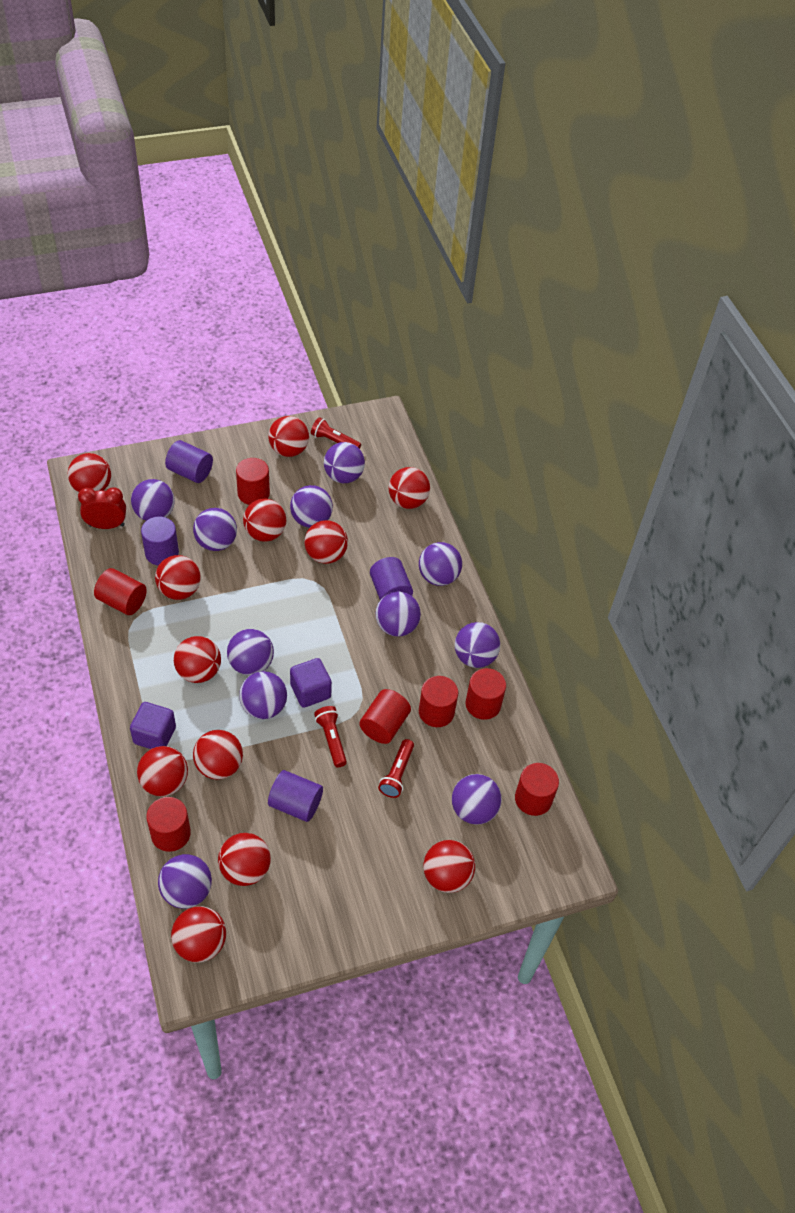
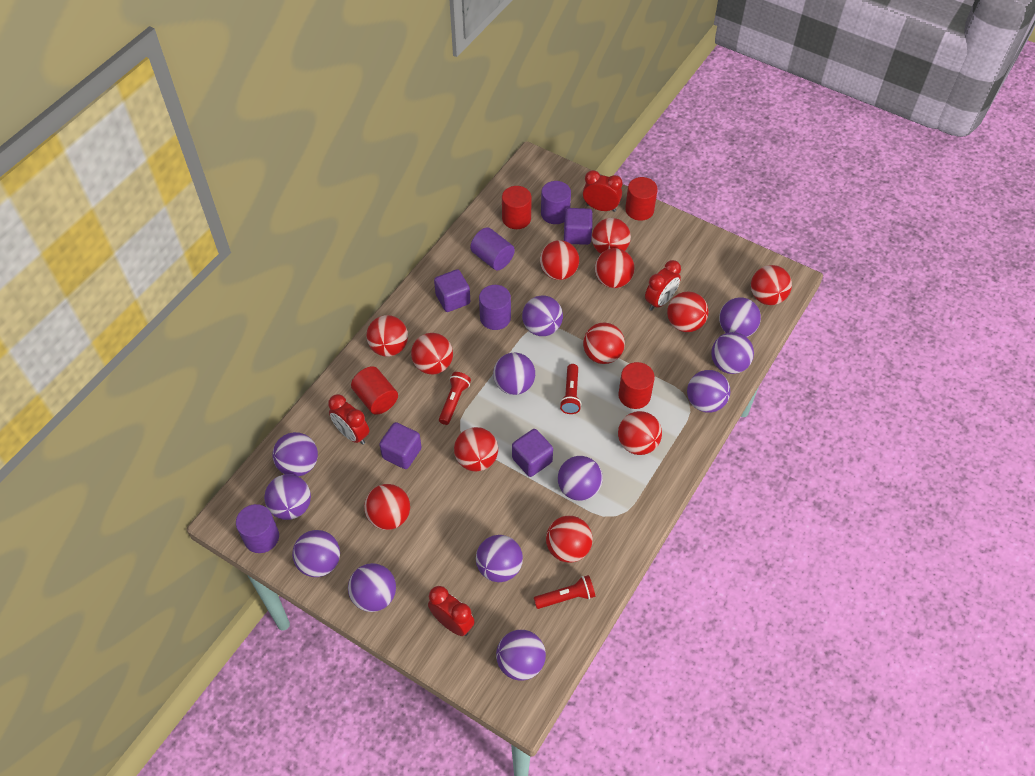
purple ball: 11 -> 12
purple cube: 2 -> 4
red clock: 1 -> 4
red cylinder: 7 -> 4

